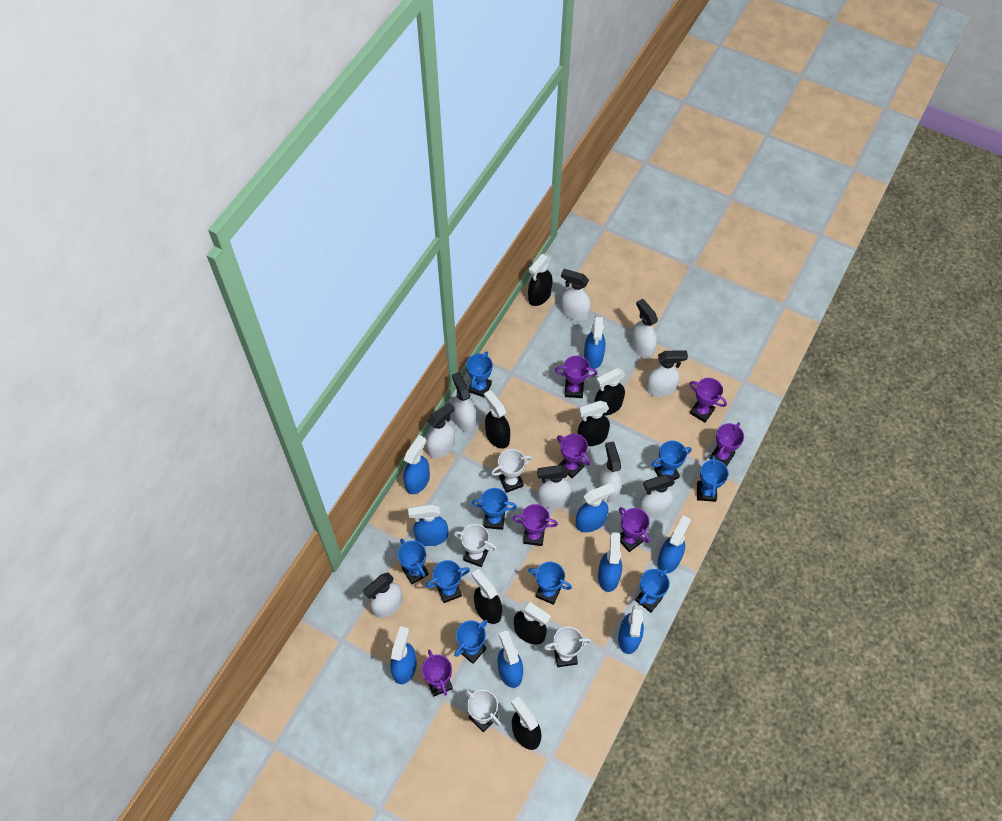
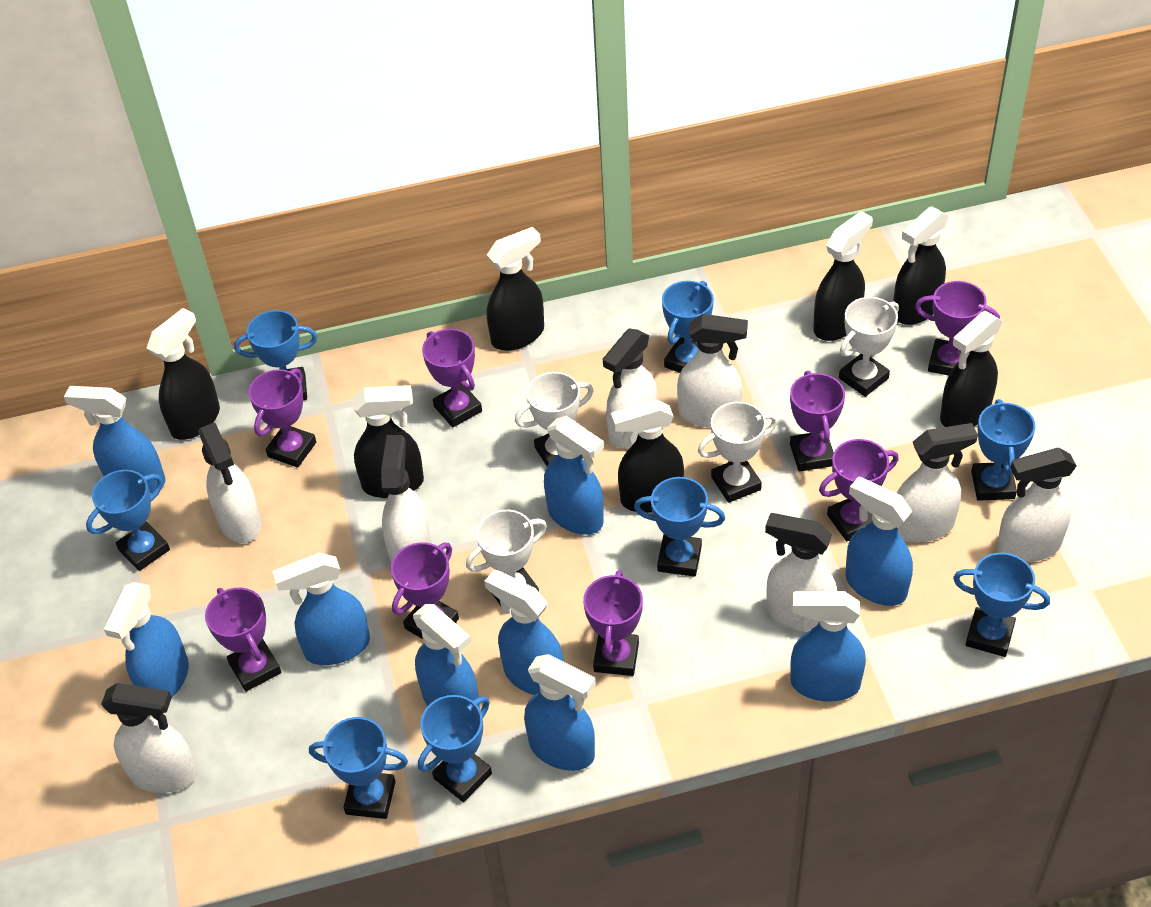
blue trophy: 9 -> 8
purple trophy: 7 -> 8
white spray bottle: 9 -> 8

